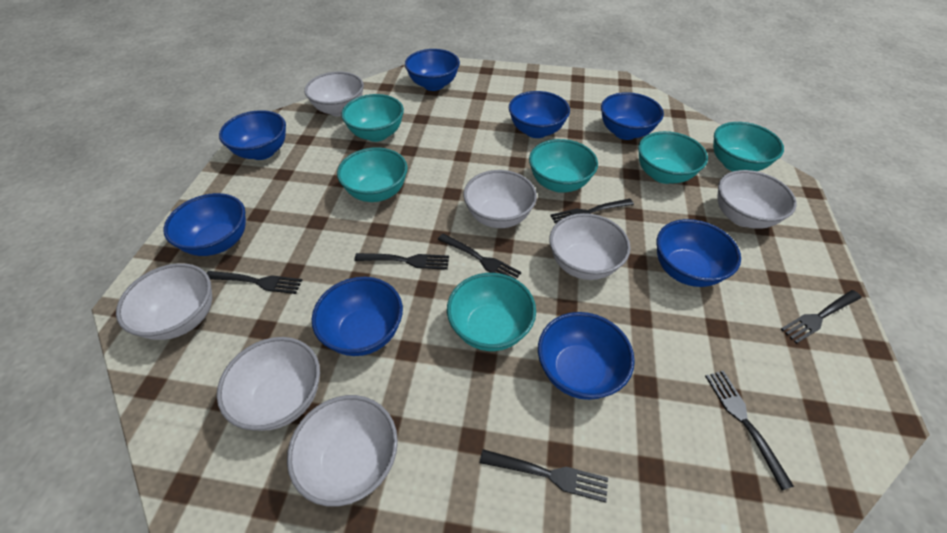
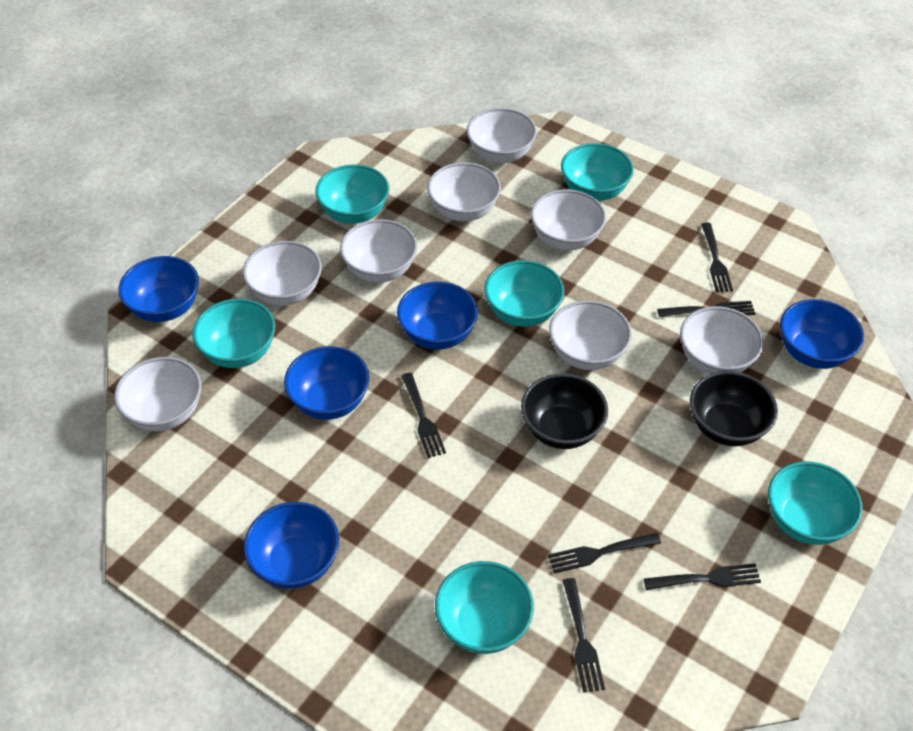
black bowl: 0 -> 2
black fork: 7 -> 6
blue bowl: 8 -> 5
white bowl: 7 -> 8

